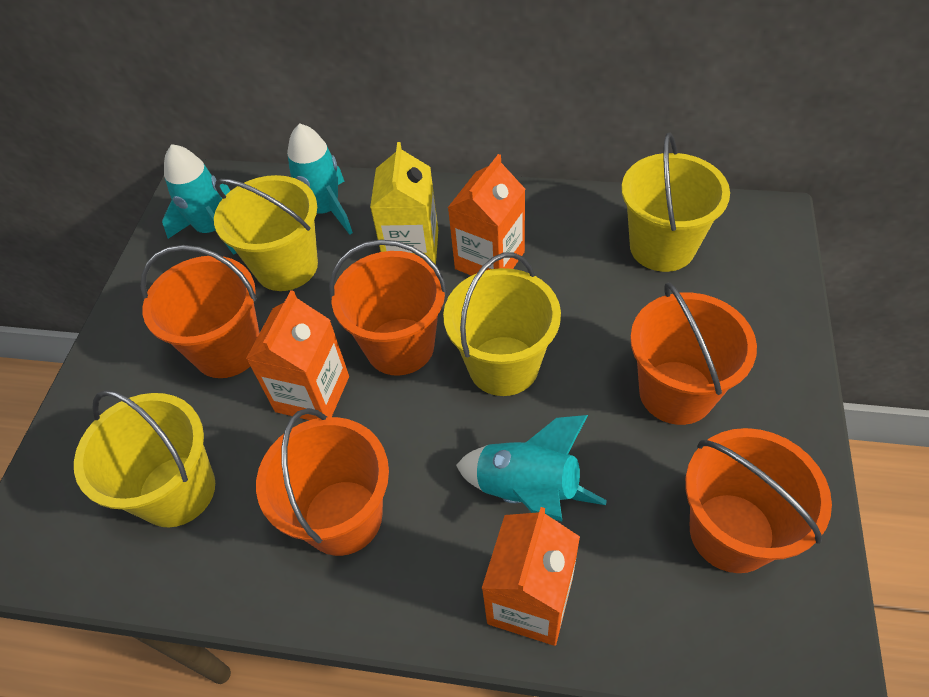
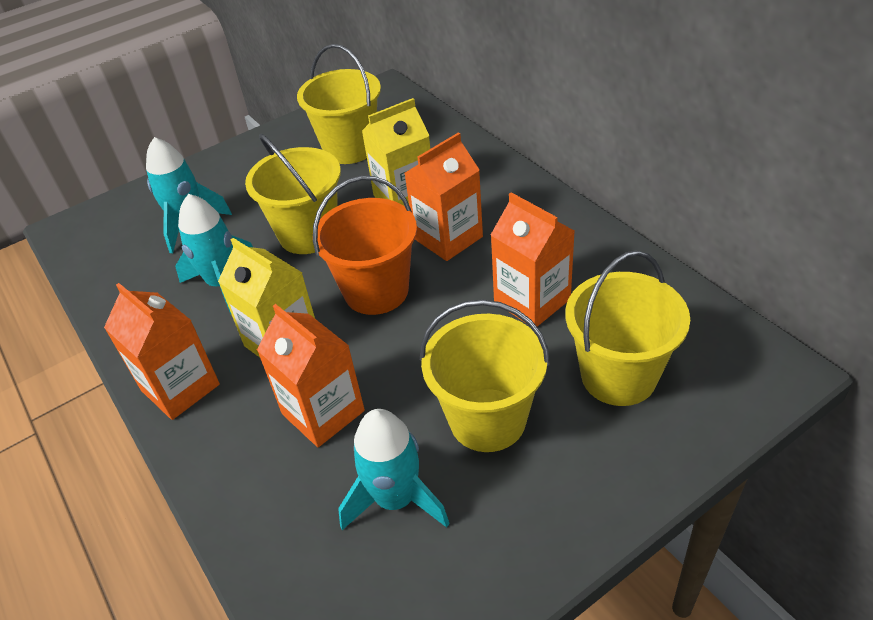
orange bucket: 5 -> 1
orange carton: 3 -> 4
yellow carton: 1 -> 2

